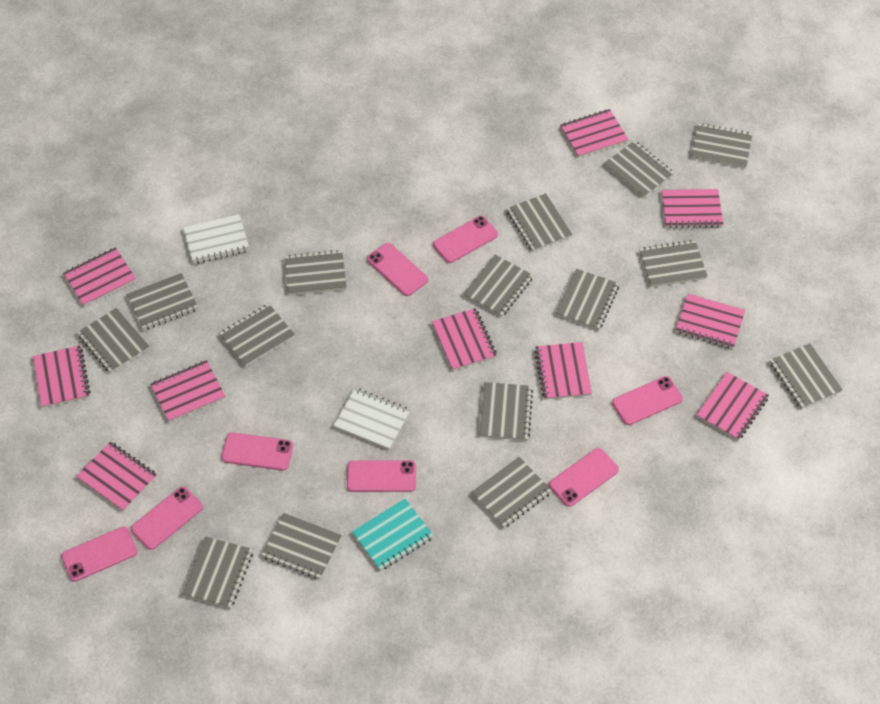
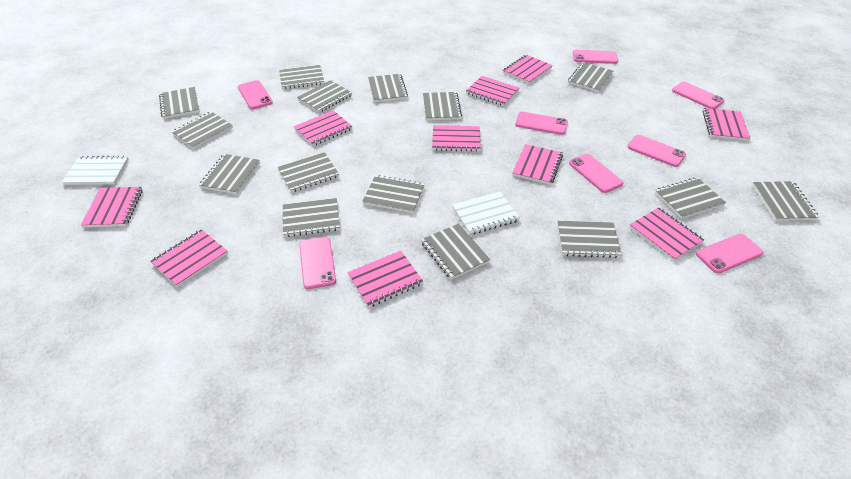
turquoise notebook: 1 -> 0

